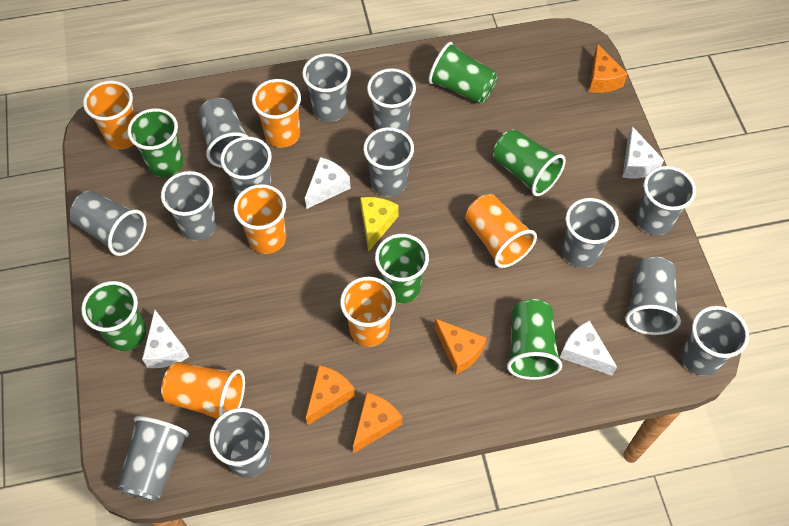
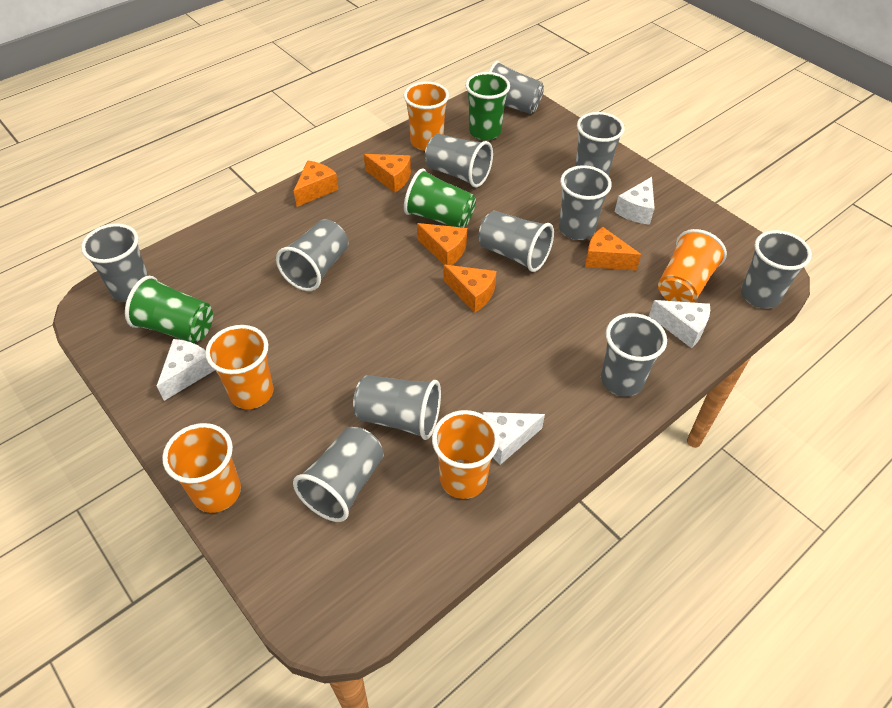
green cup: 6 -> 3
grey cup: 13 -> 11
orange cheese: 4 -> 5
orange cup: 6 -> 5
yellow cheese: 1 -> 0

